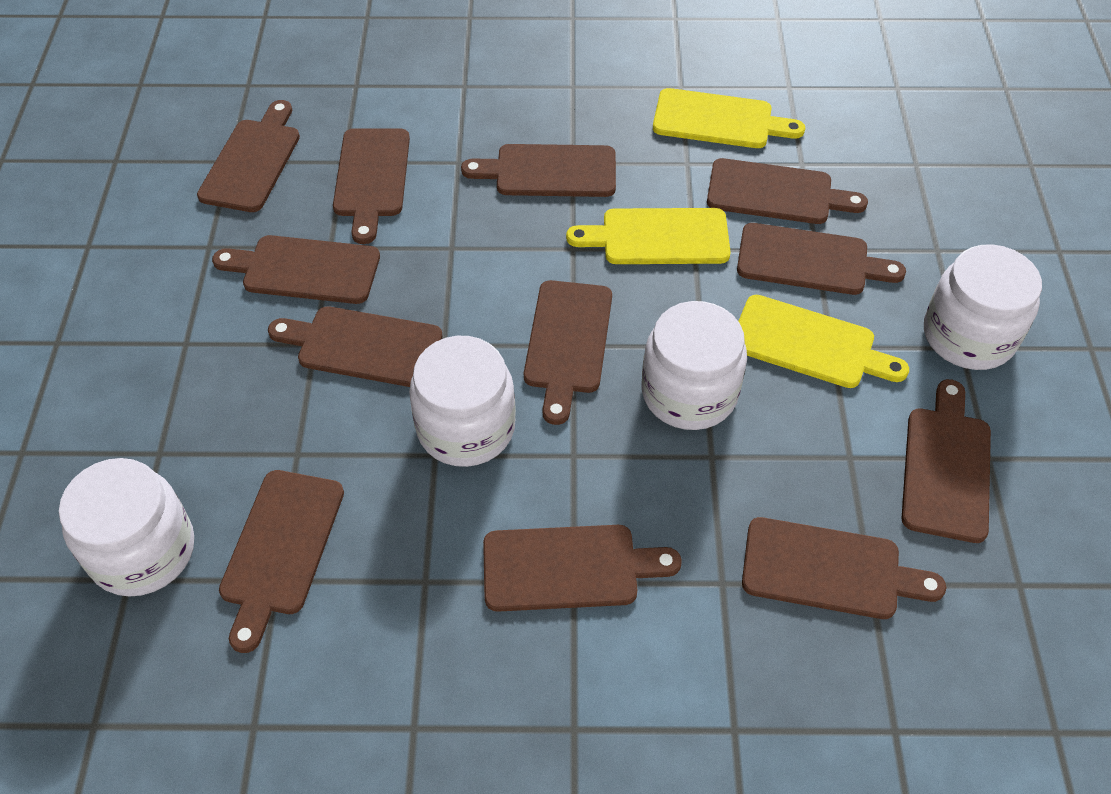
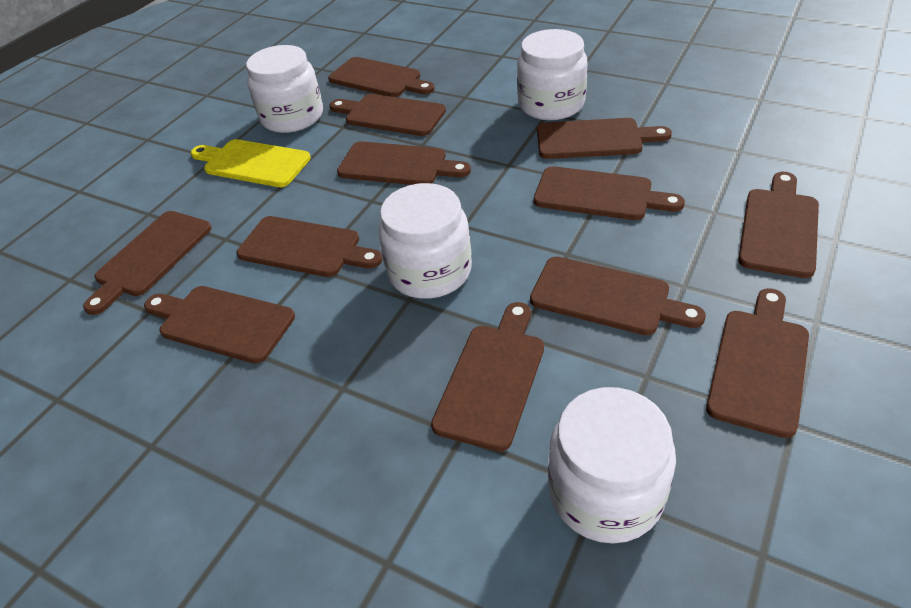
yellow cutting board: 3 -> 1

